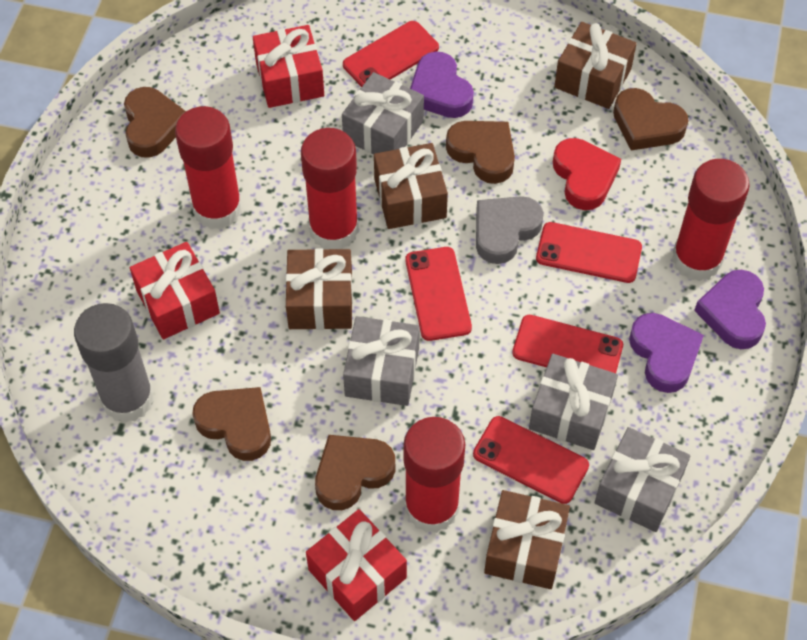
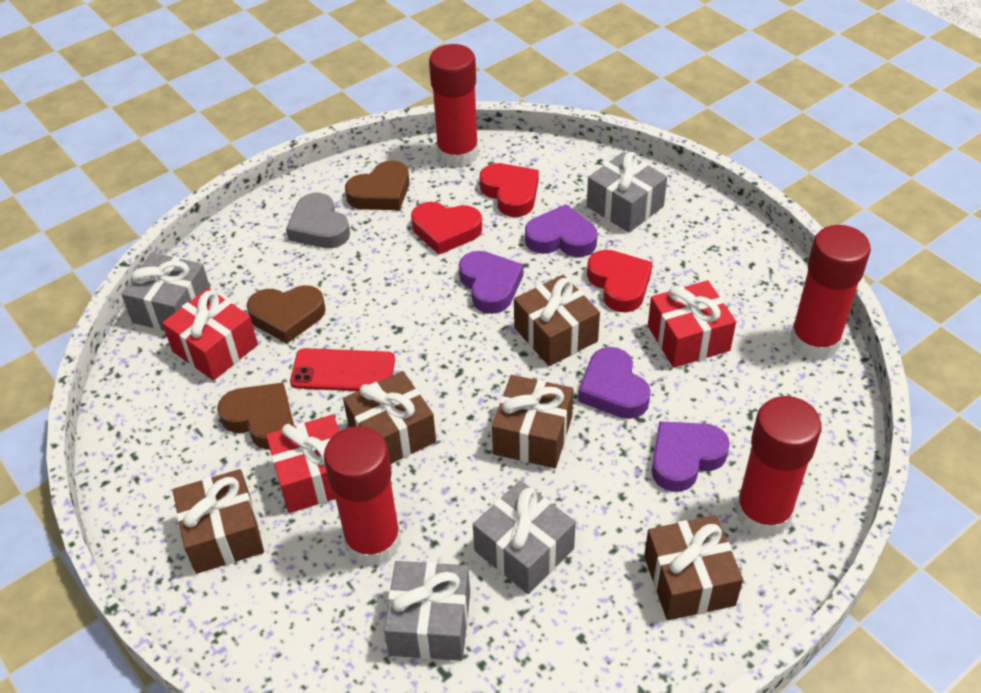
brown gift: 4 -> 5
brown heart: 5 -> 3
grey glue stick: 1 -> 0
purple heart: 3 -> 4
red heart: 1 -> 3
red phone: 5 -> 1

